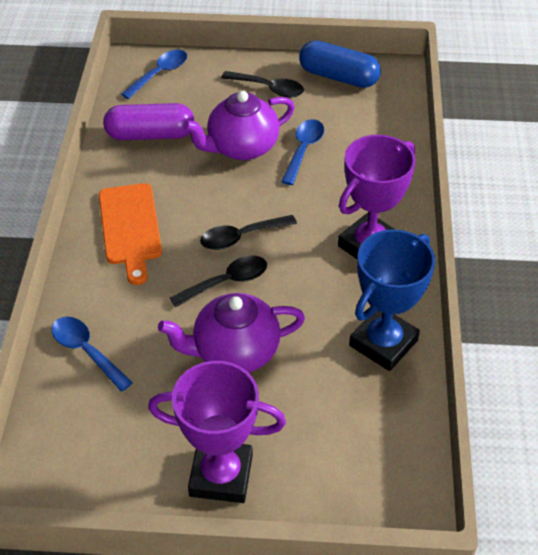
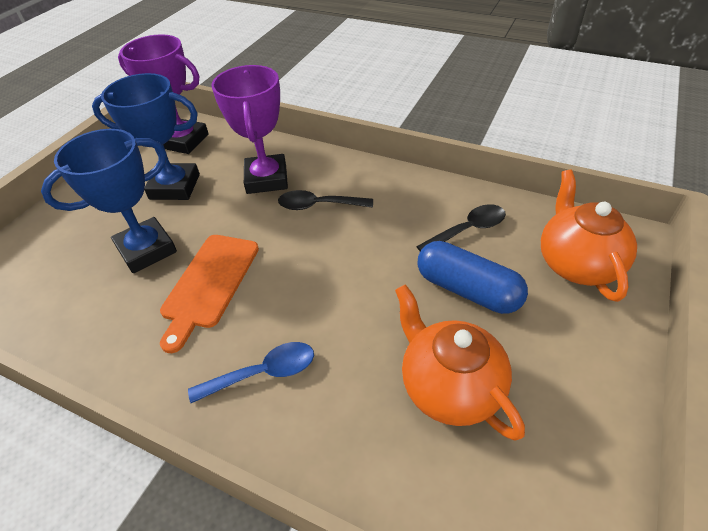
black spoon: 3 -> 2
blue spoon: 3 -> 1
blue trophy: 1 -> 2
orange teapot: 0 -> 2
purple capsule: 1 -> 0
purple teapot: 2 -> 0

